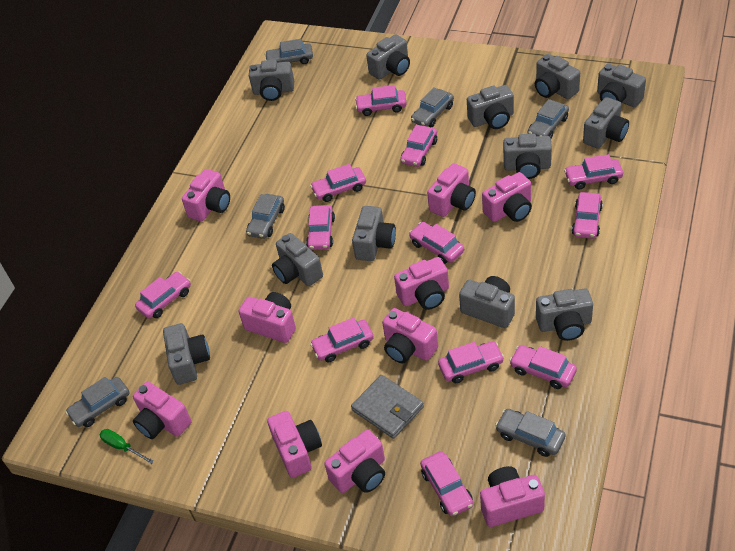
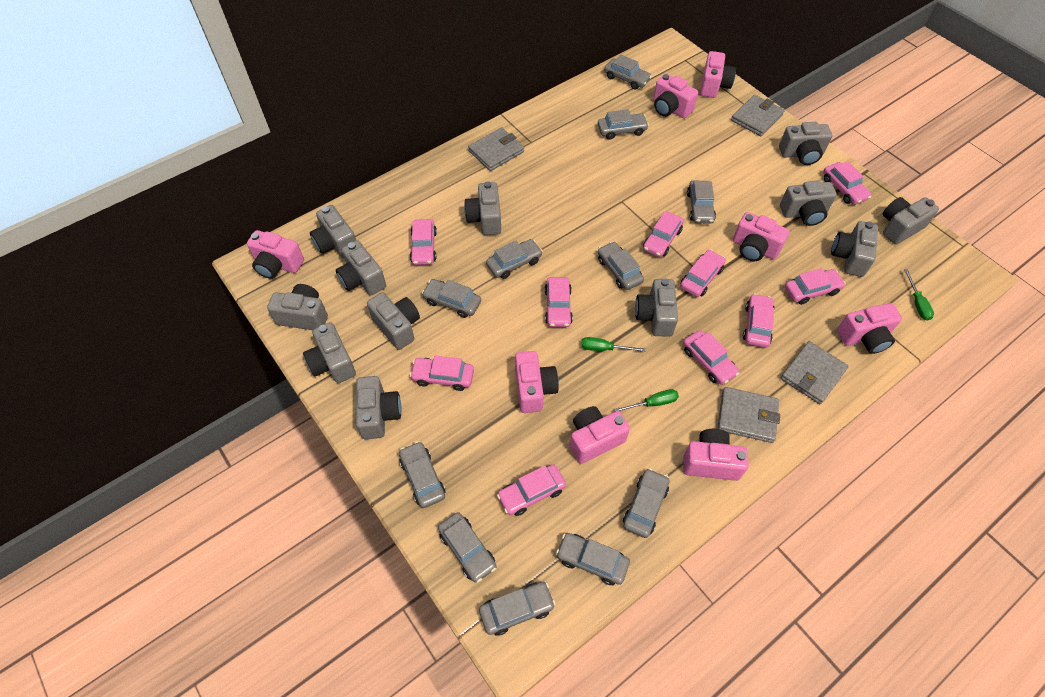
green screwdriver: 1 -> 3
grey car: 6 -> 11
grey wallet: 1 -> 4
pink camera: 10 -> 8
pink car: 12 -> 10

